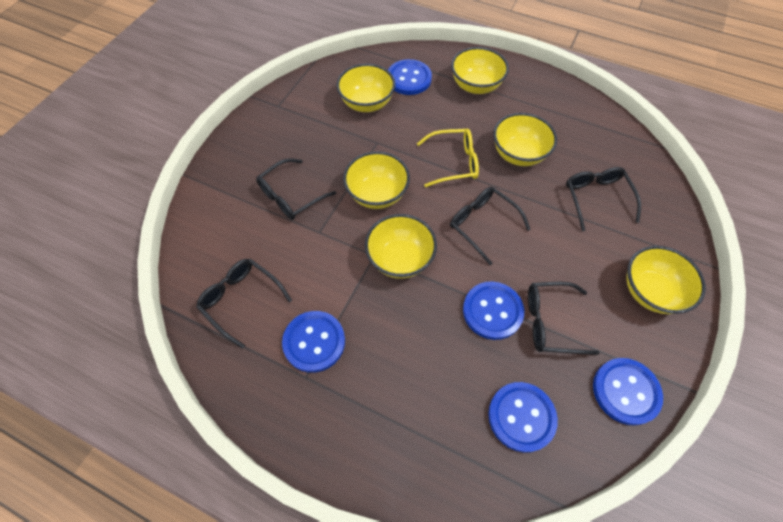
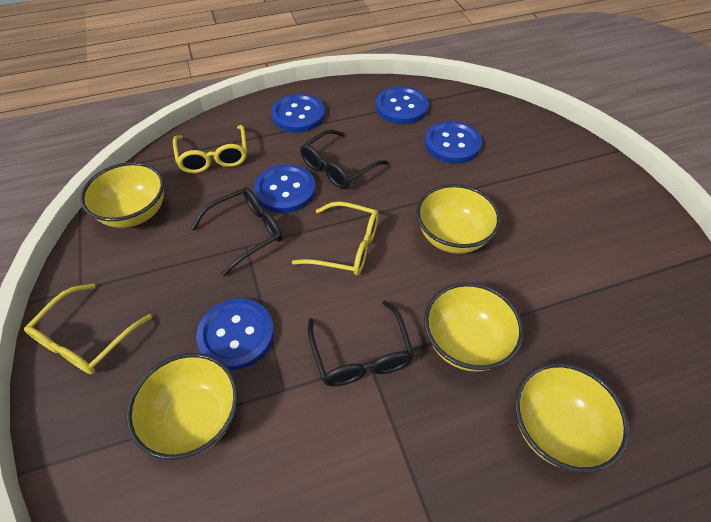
black glasses: 5 -> 3
yellow bowl: 6 -> 5
yellow glasses: 1 -> 3

